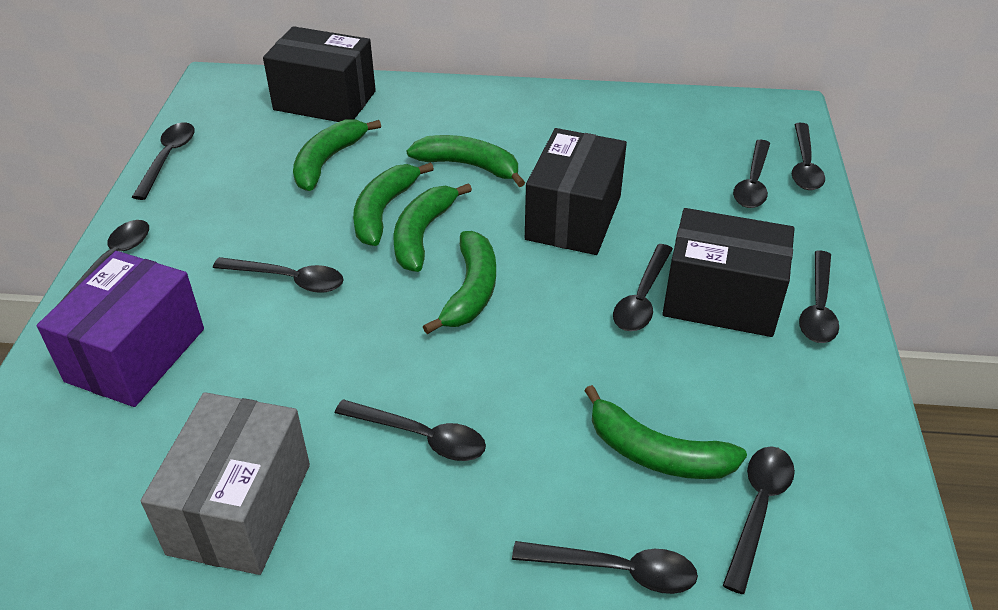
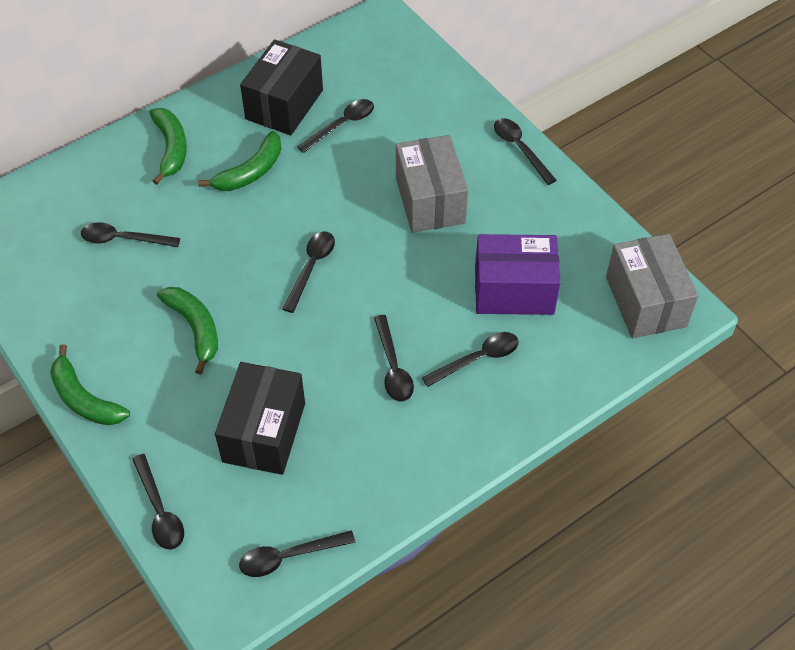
black box: 3 -> 2
black spoon: 10 -> 8
green banana: 6 -> 4
grey box: 1 -> 2

